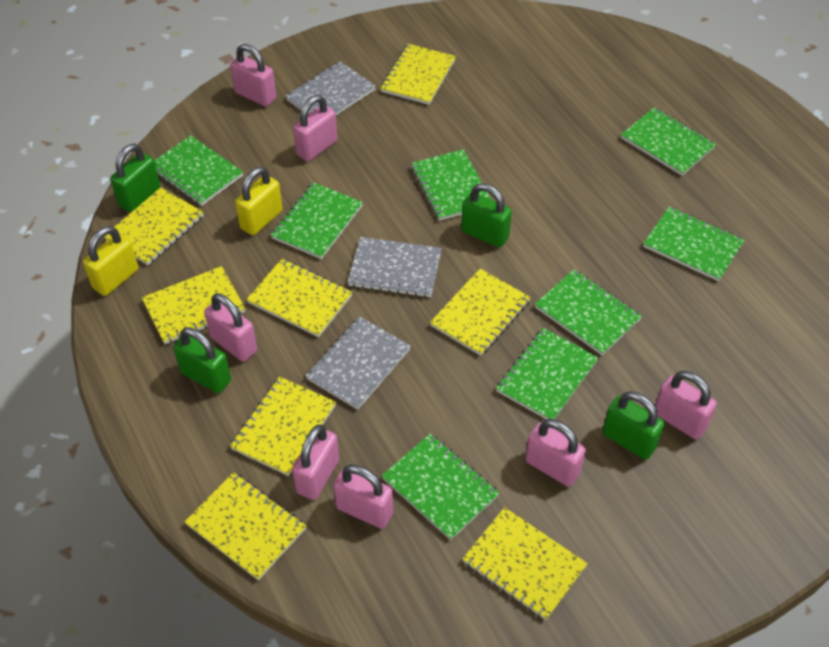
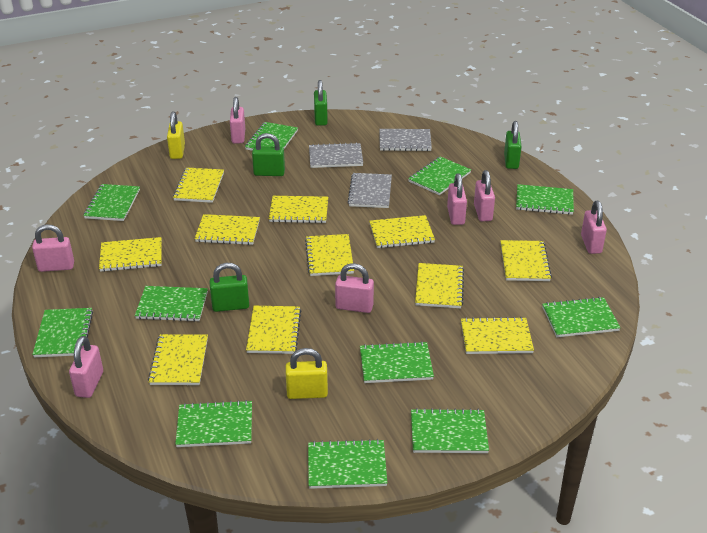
green notebook: 8 -> 11
yellow notebook: 8 -> 11

